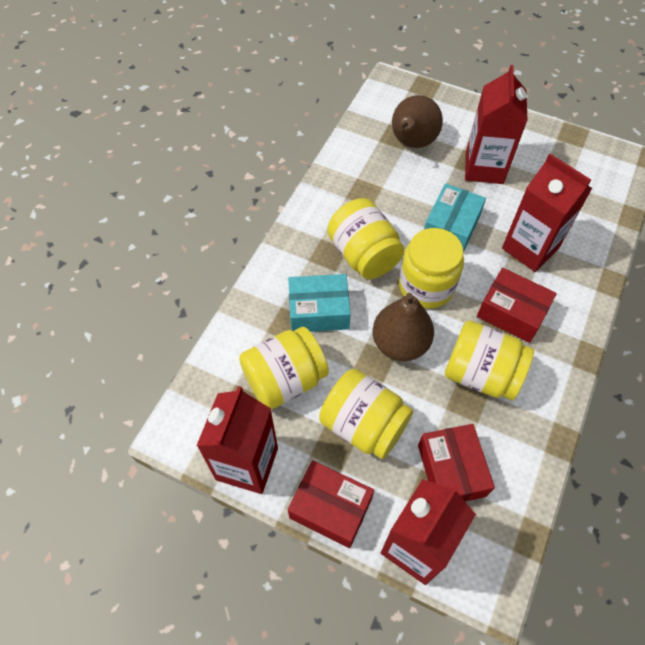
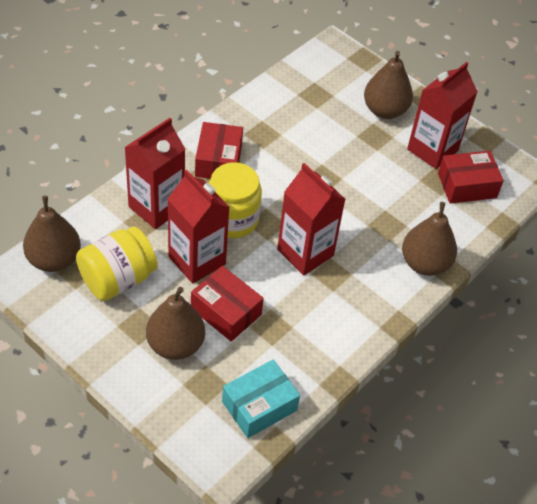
brown pear: 2 -> 4
turquoise box: 2 -> 1
yellow jar: 5 -> 2

